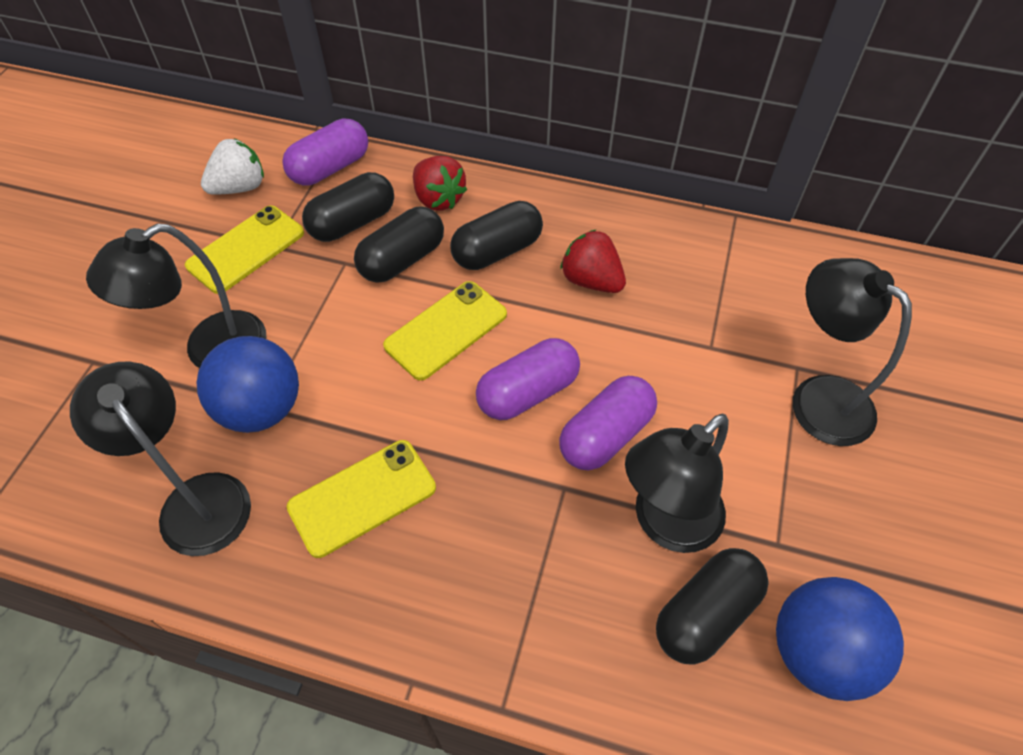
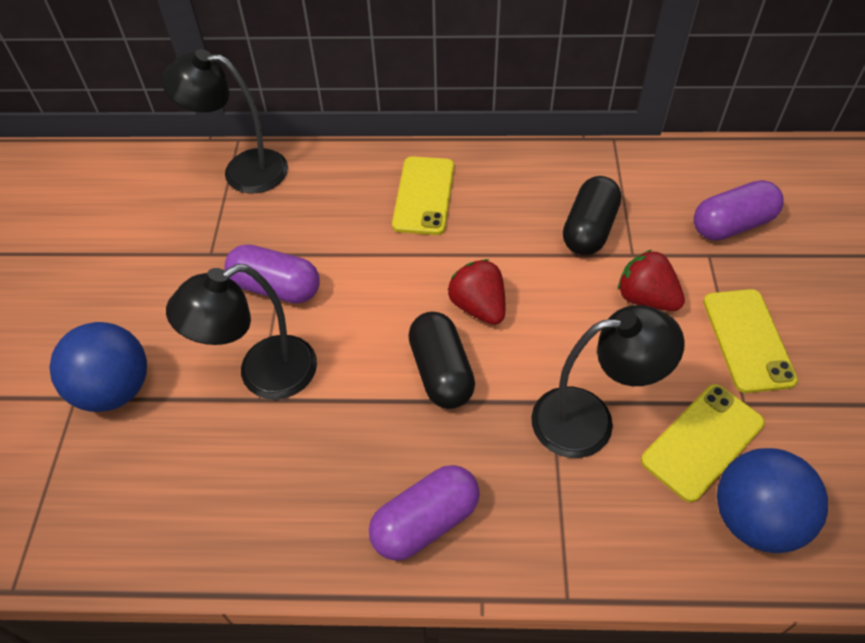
black capsule: 4 -> 2
black lamp: 4 -> 3
white strawberry: 1 -> 0

